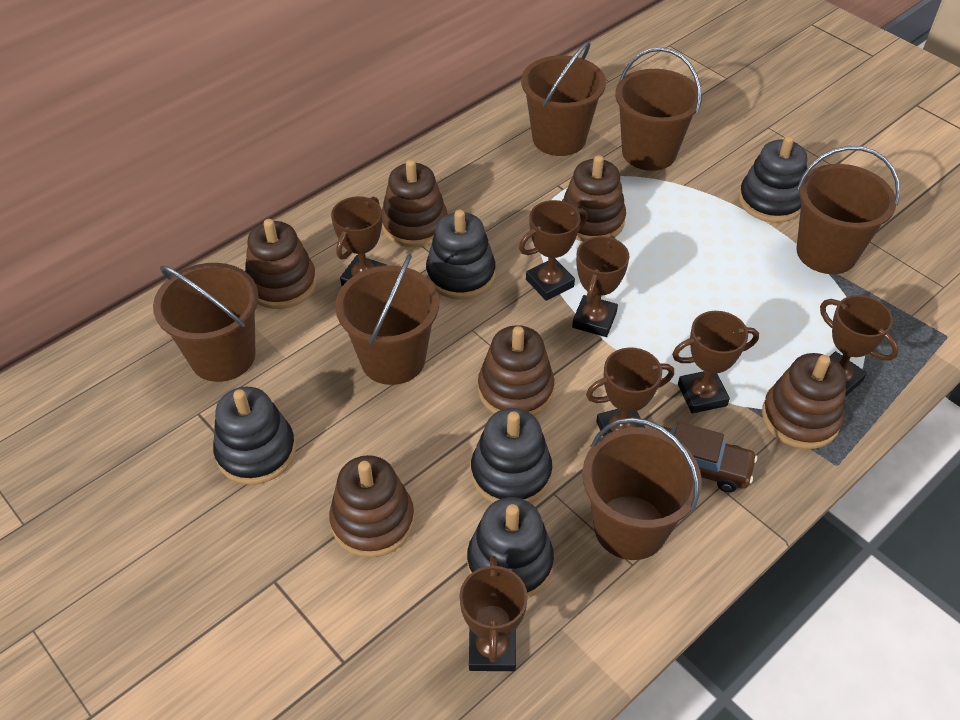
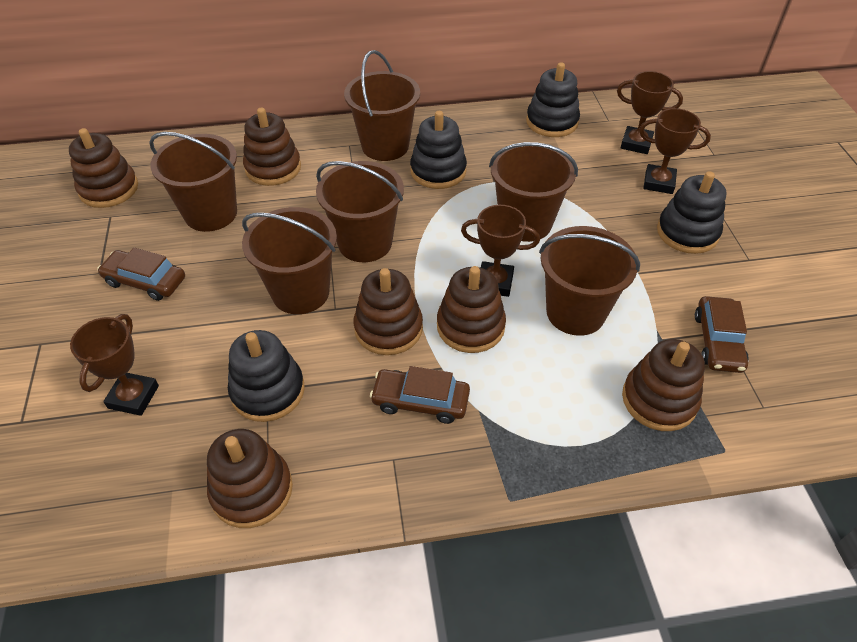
black stacking toy: 5 -> 4
brown car: 1 -> 3
brown trophy: 7 -> 4

